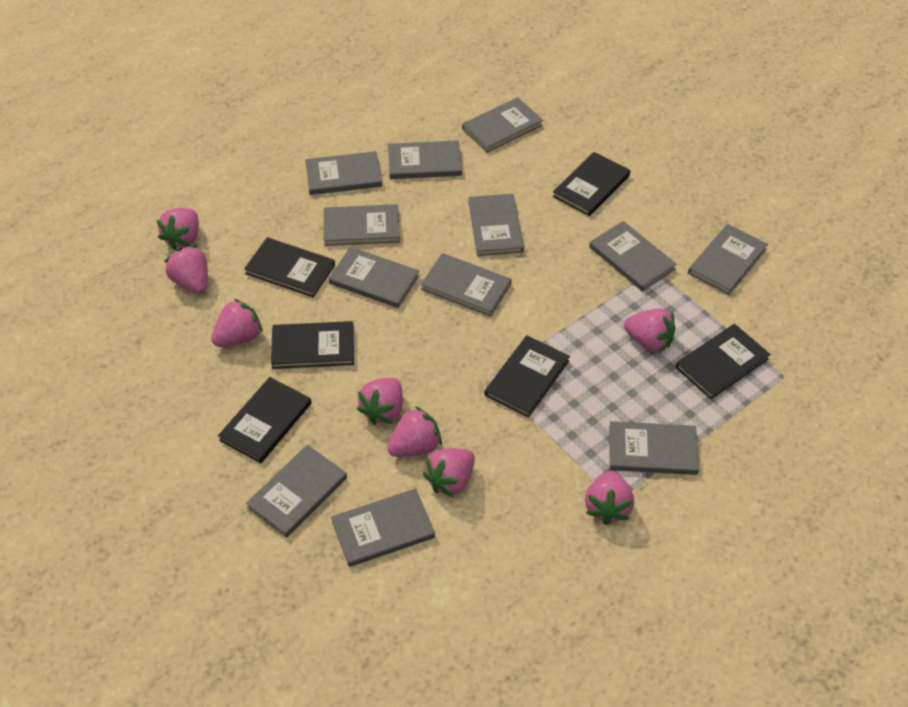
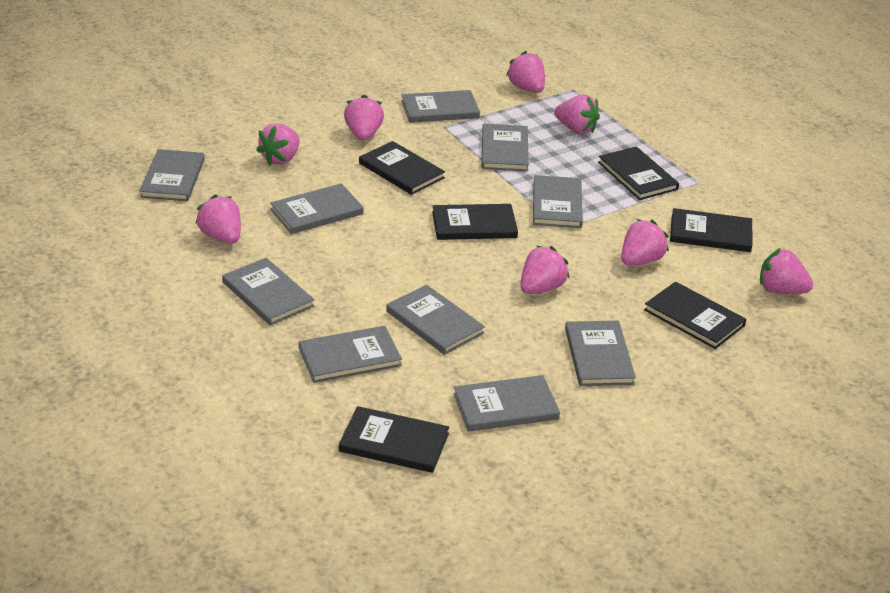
grey book: 12 -> 10

